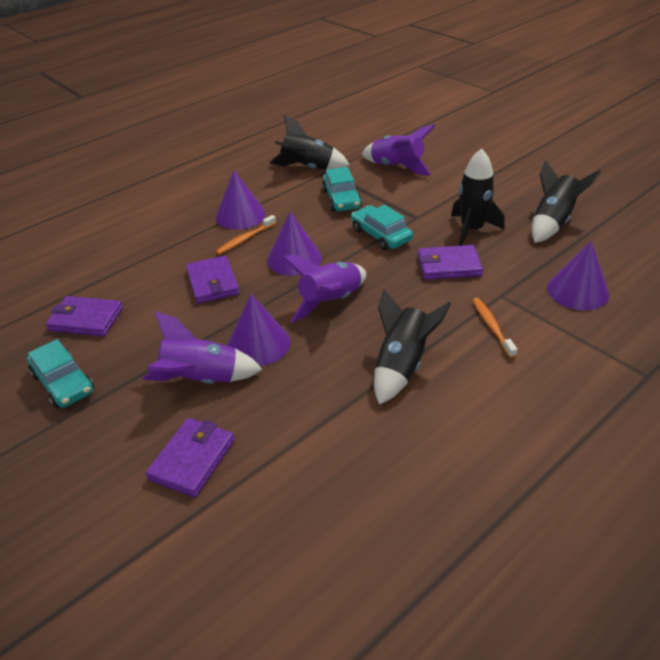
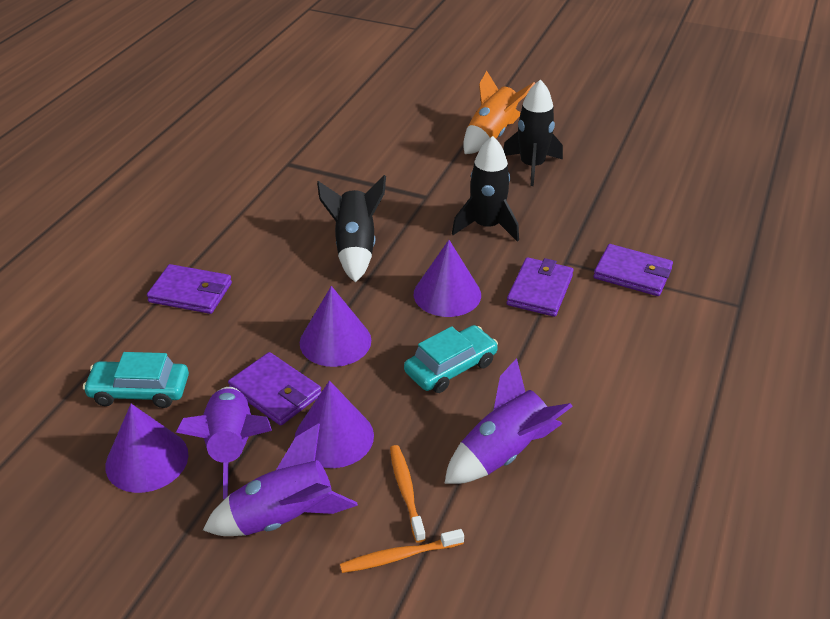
black rocket: 4 -> 3
orange rocket: 0 -> 1
turquoise car: 3 -> 2

